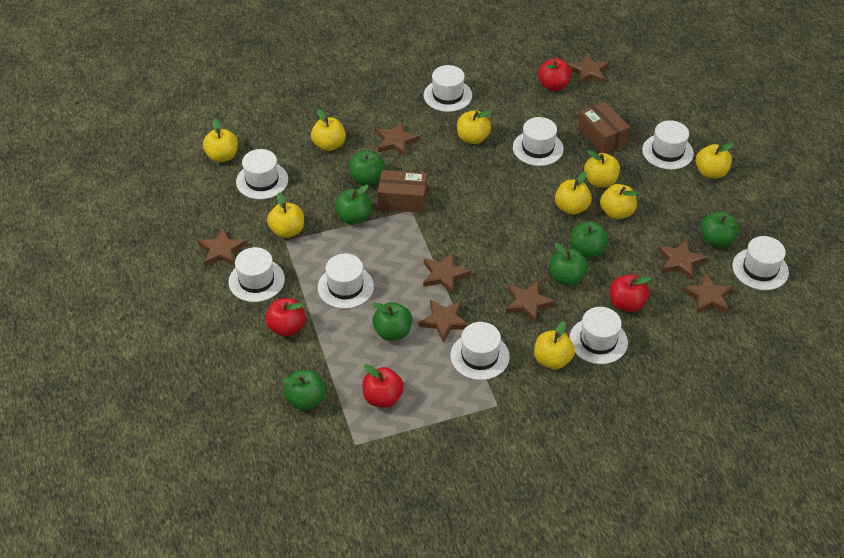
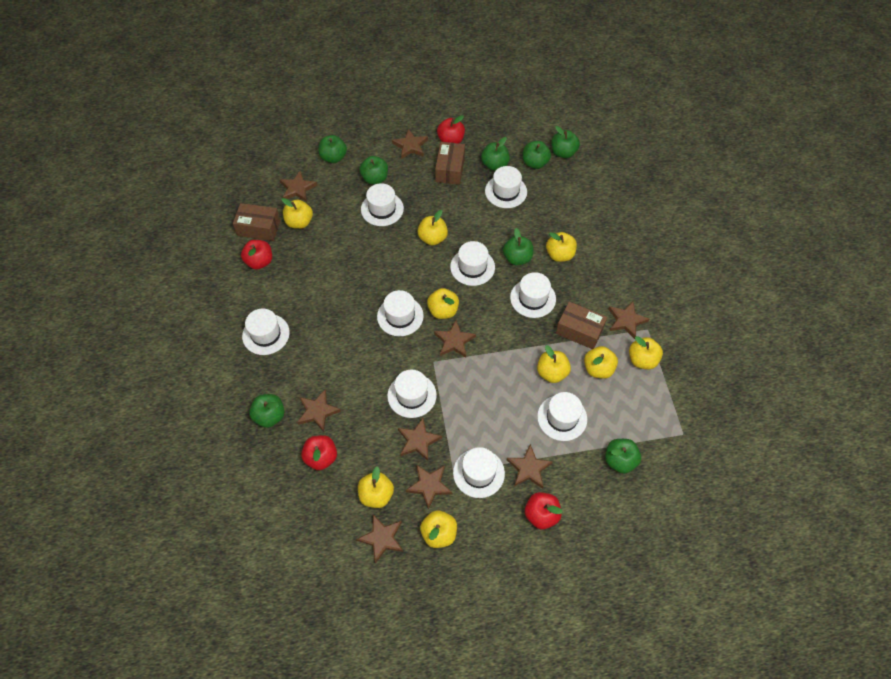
brown box: 2 -> 3
brown star: 8 -> 9
green apple: 7 -> 8

